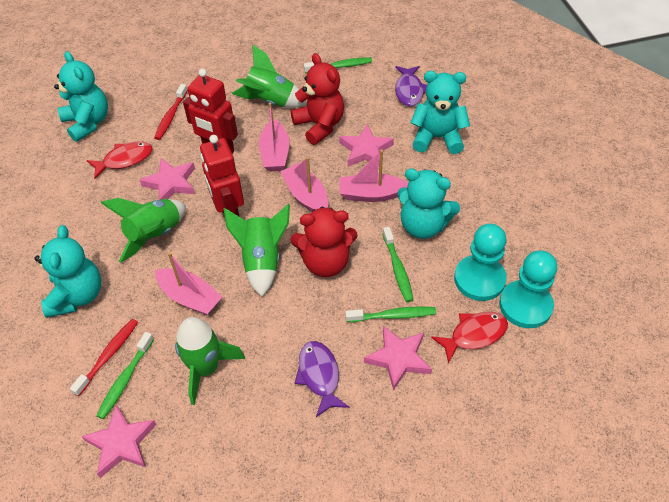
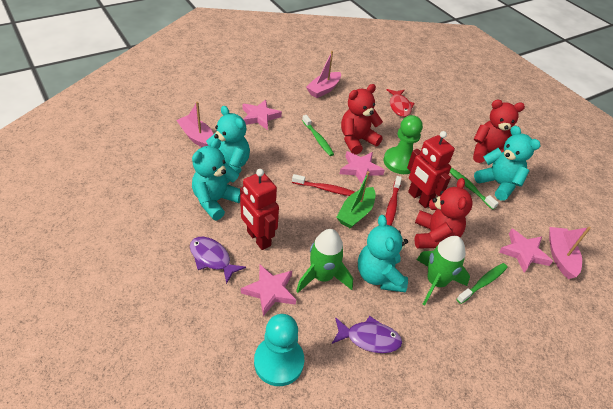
green boat: 0 -> 1
green pawn: 0 -> 1
green rocket: 4 -> 2
green toothbrush: 4 -> 3
pink boat: 4 -> 3
red fish: 2 -> 1
red teddy bear: 2 -> 3
turquoise pawn: 2 -> 1

